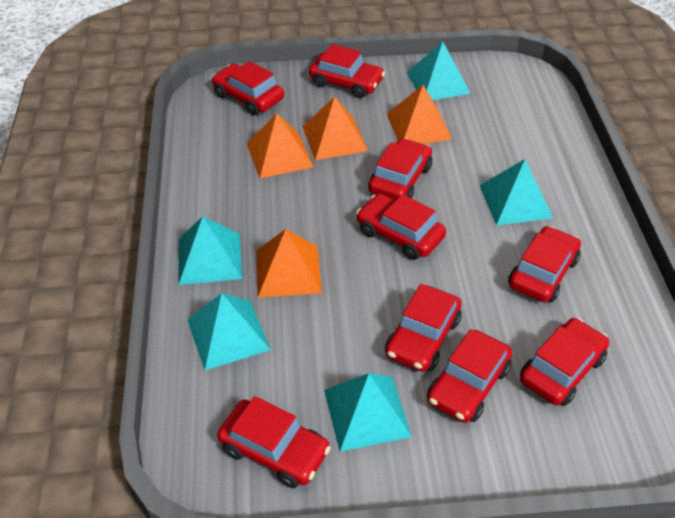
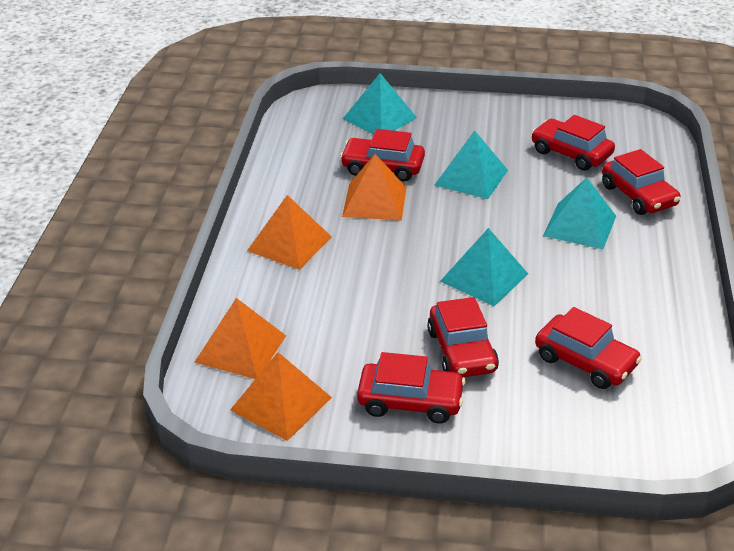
red car: 9 -> 6
turquoise pyramid: 5 -> 4

